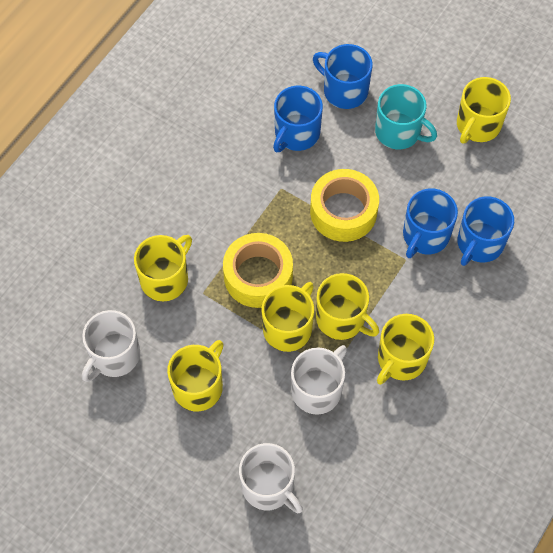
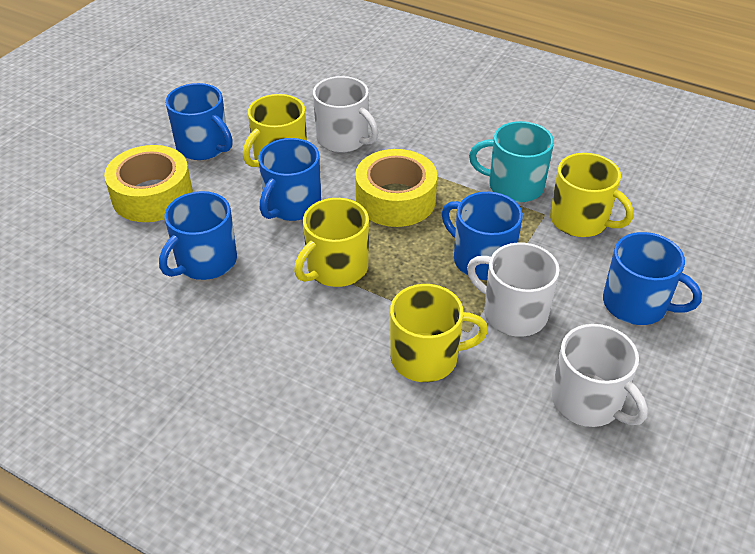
blue mug: 4 -> 5
yellow mug: 6 -> 4

